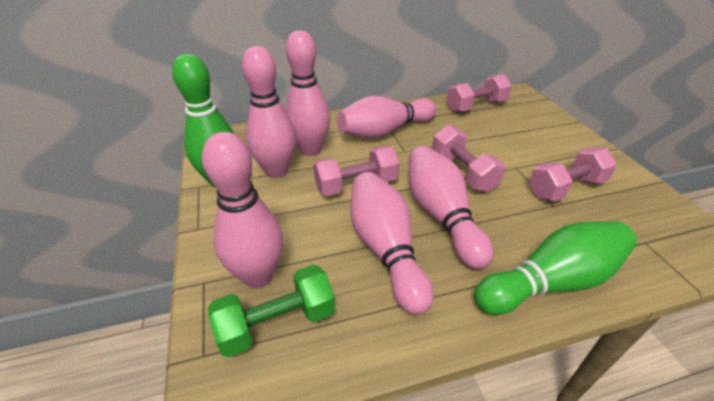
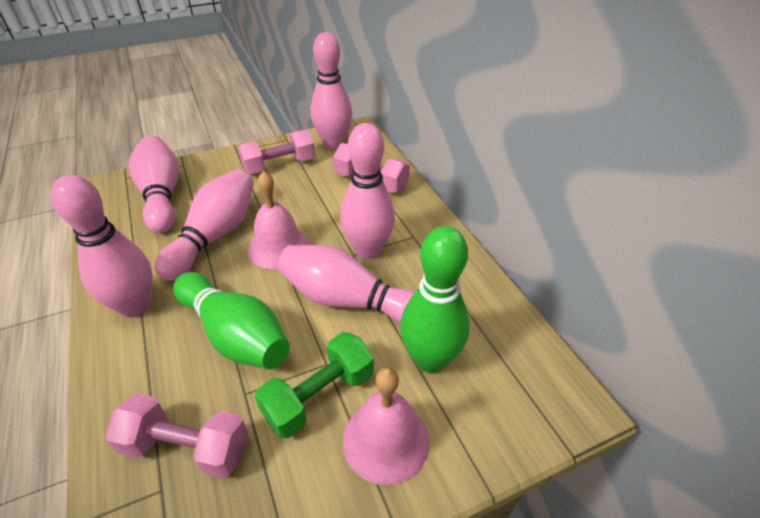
pink bell: 0 -> 2
pink dumbbell: 4 -> 3

